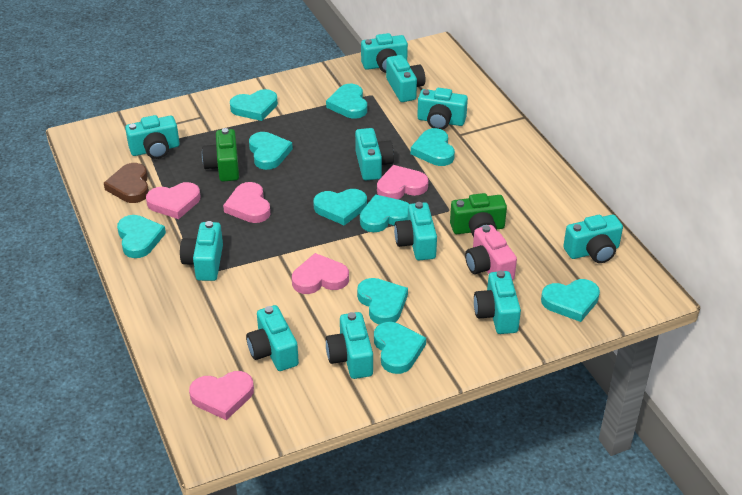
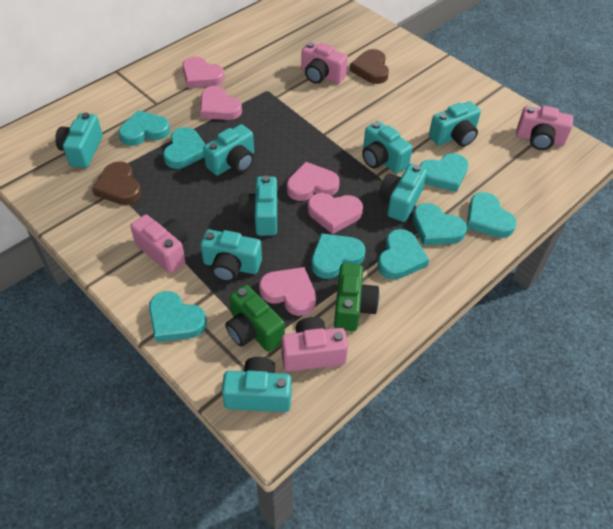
brown heart: 1 -> 2
pink camera: 1 -> 4
turquoise camera: 11 -> 8
turquoise heart: 10 -> 8

